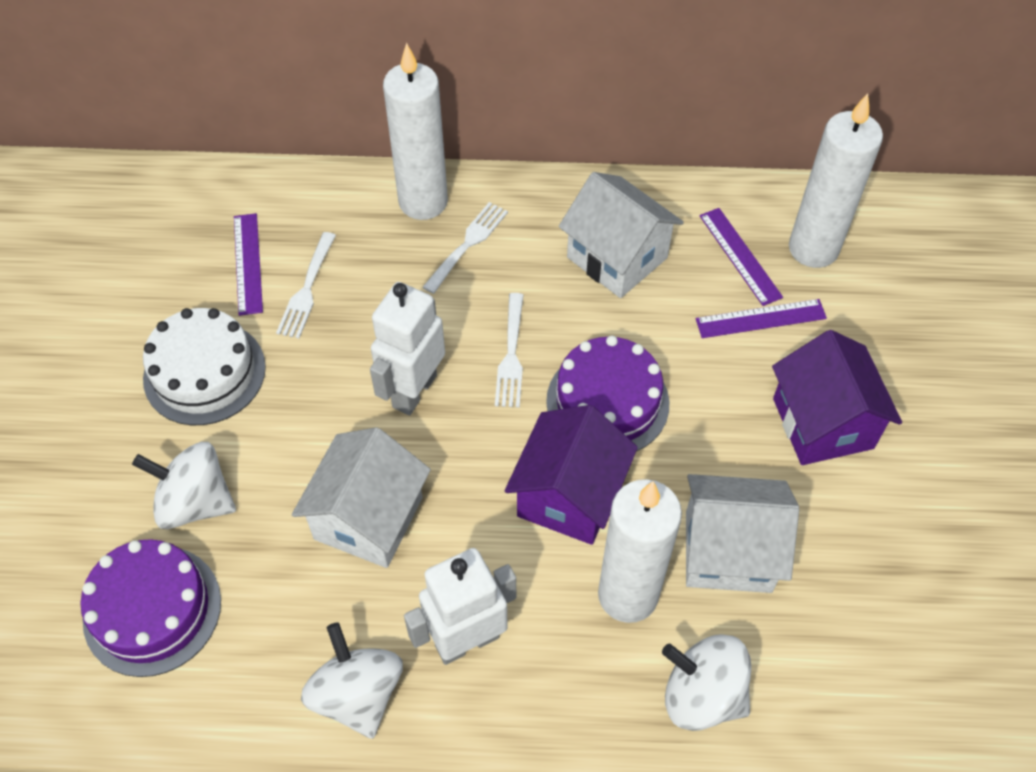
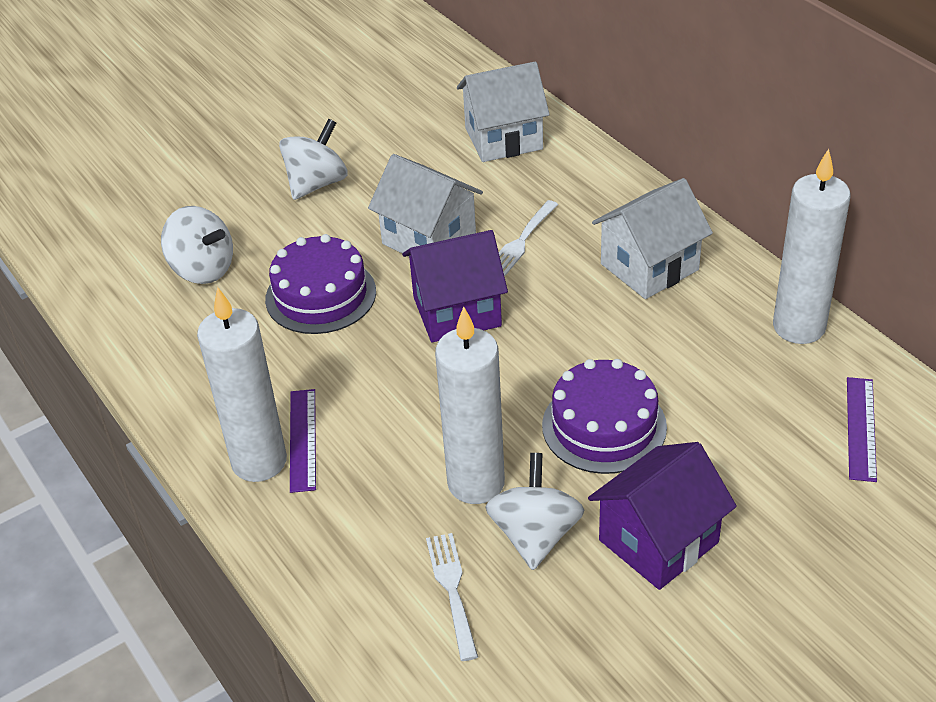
purple ruler: 3 -> 2
white cake: 1 -> 0
white fork: 3 -> 2
white robot: 2 -> 0

